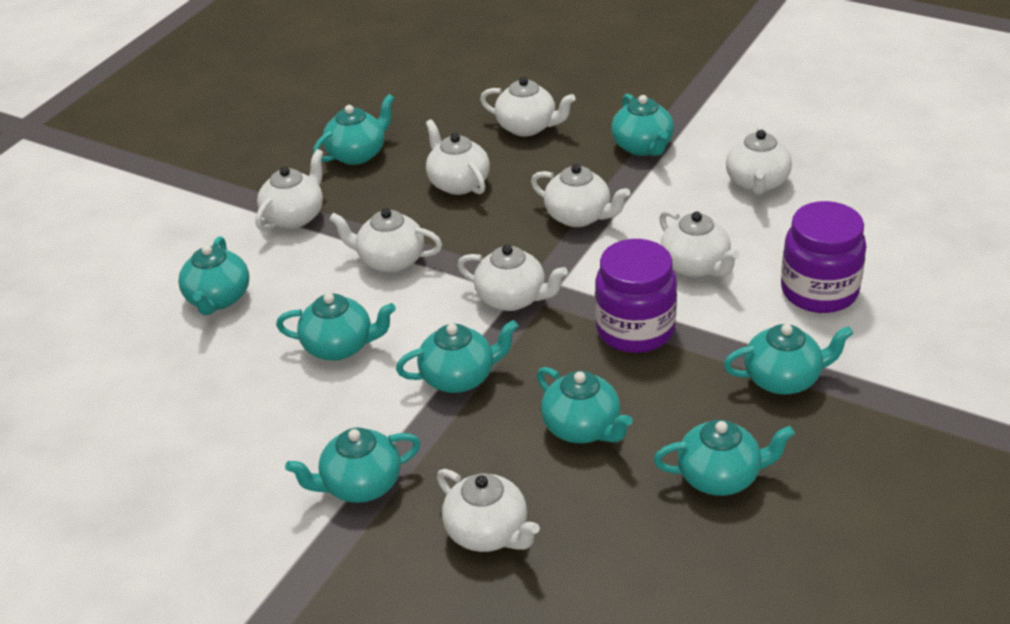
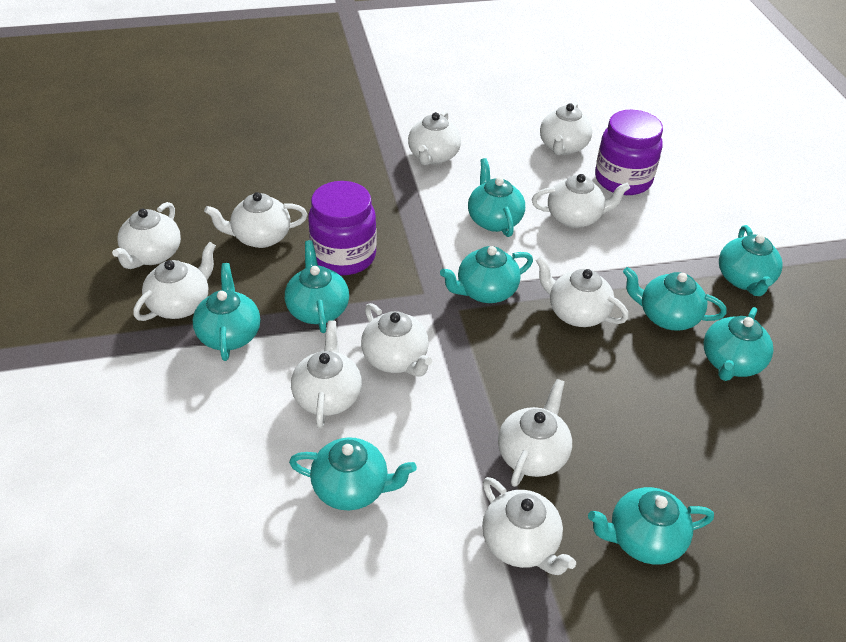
white teapot: 9 -> 11

